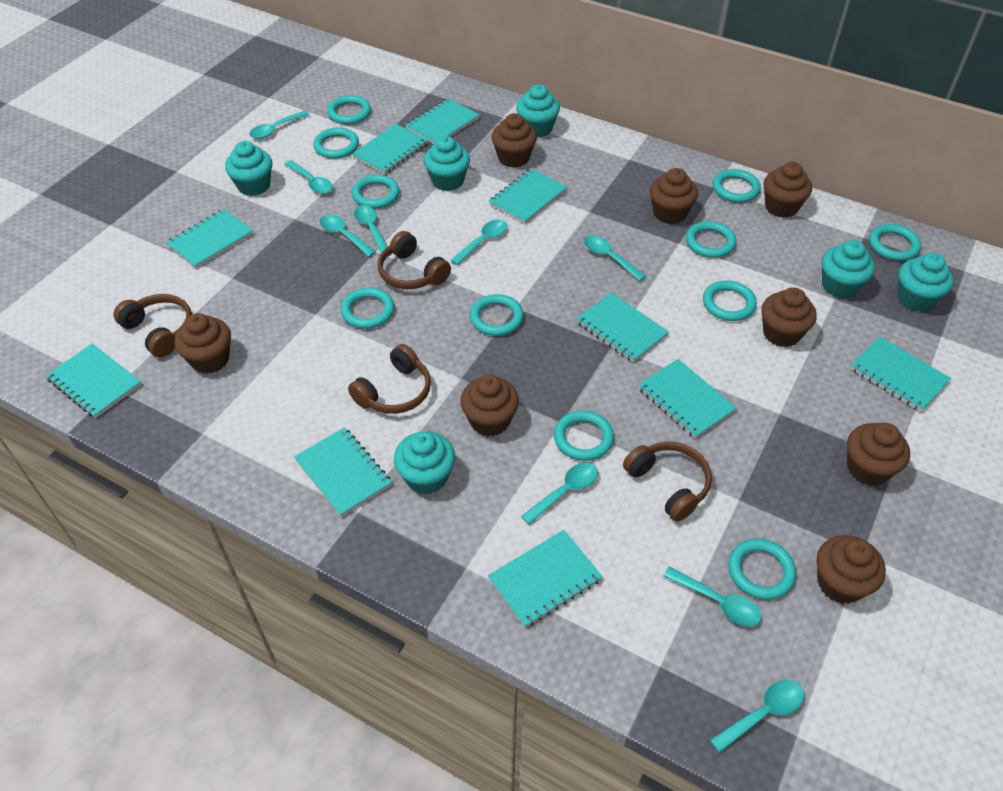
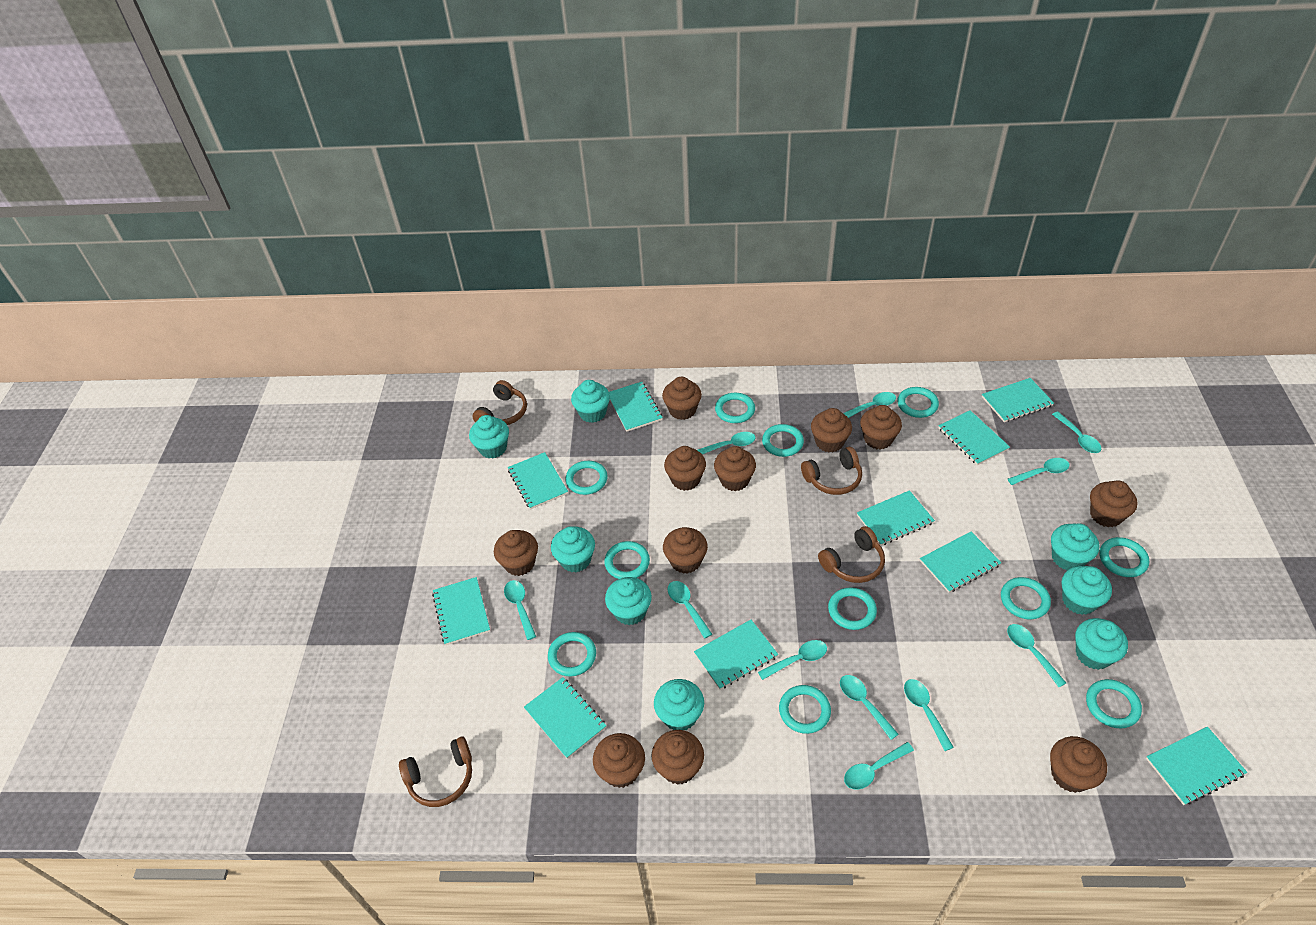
brown cupcake: 8 -> 11
turquoise cupcake: 6 -> 8
turquoise spoon: 9 -> 11

